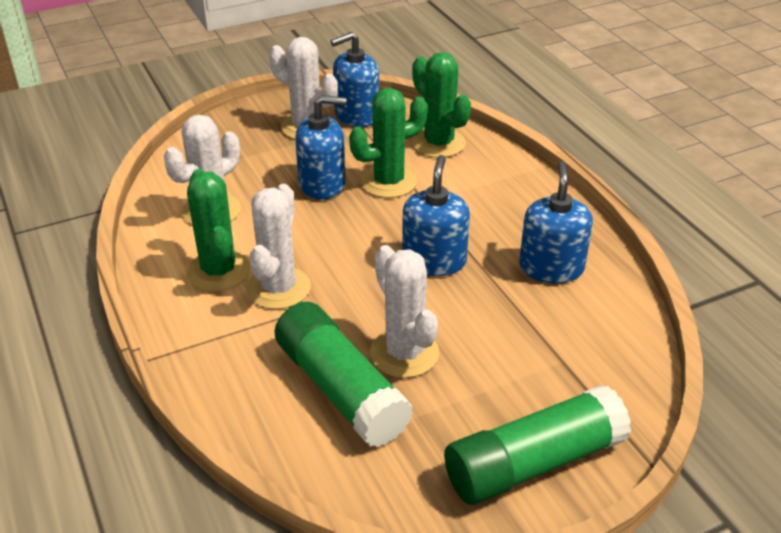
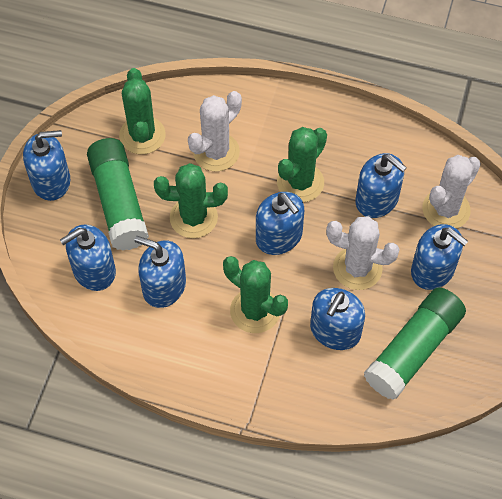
blue soap dispenser: 4 -> 7
green cactus: 3 -> 4
white cactus: 4 -> 3

